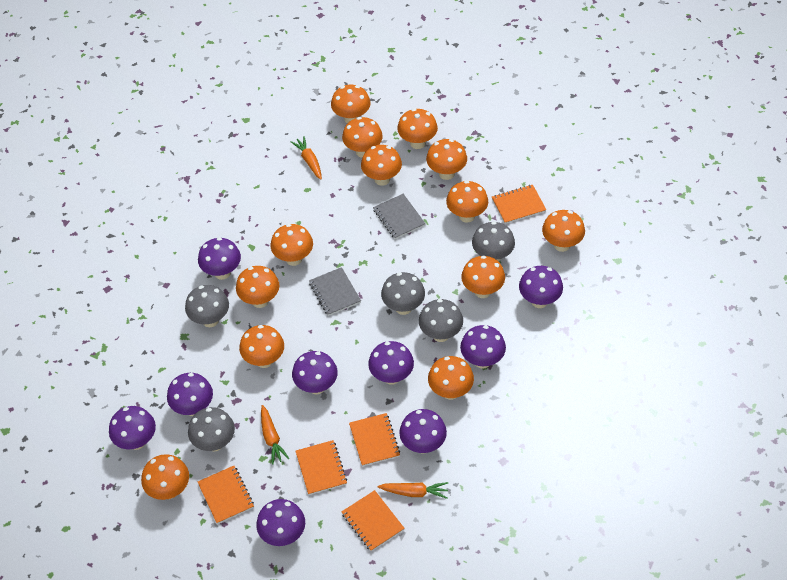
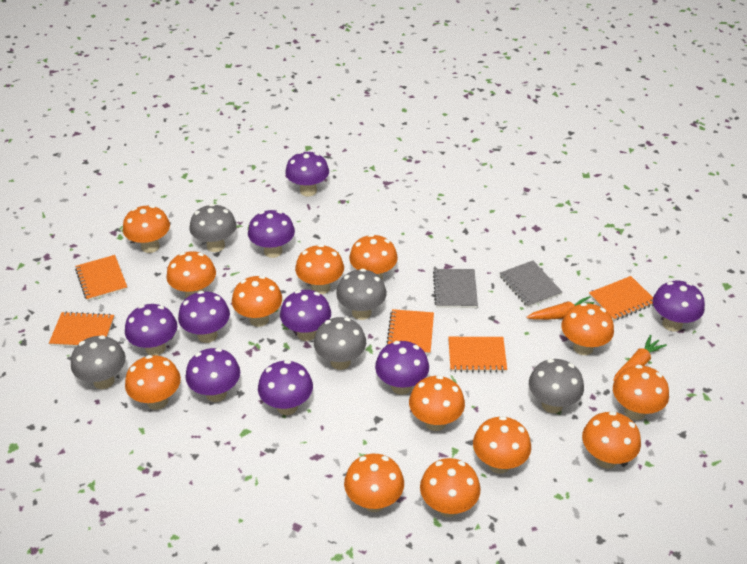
orange carrot: 3 -> 2

